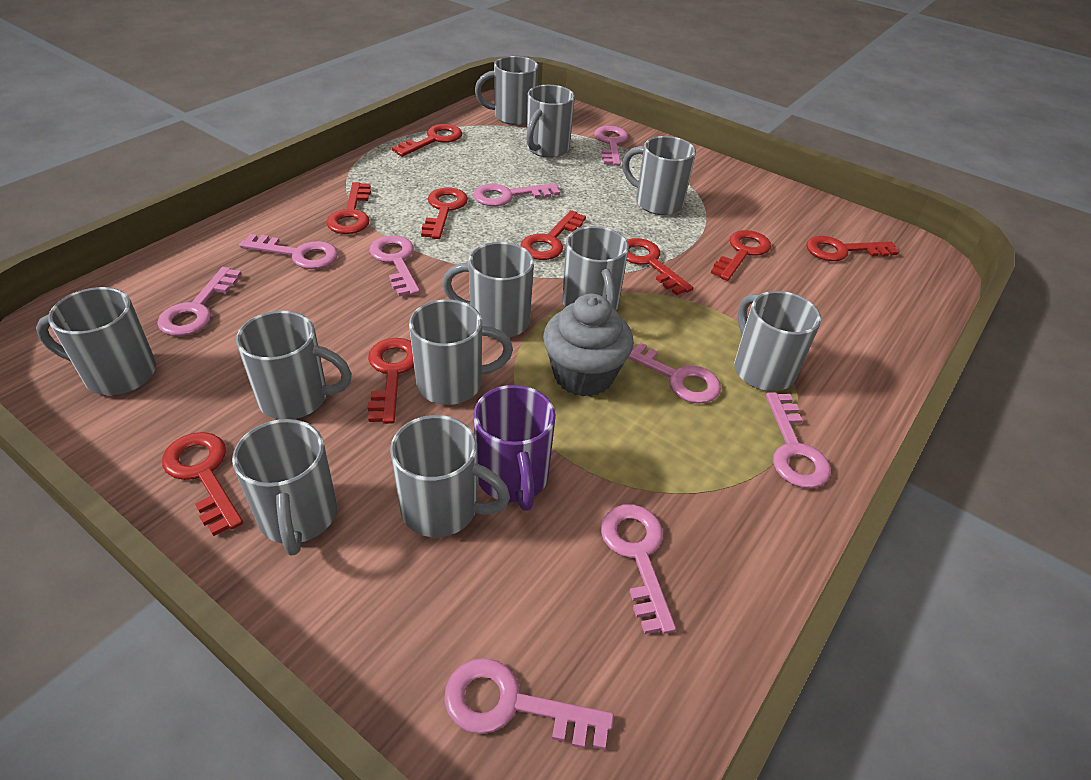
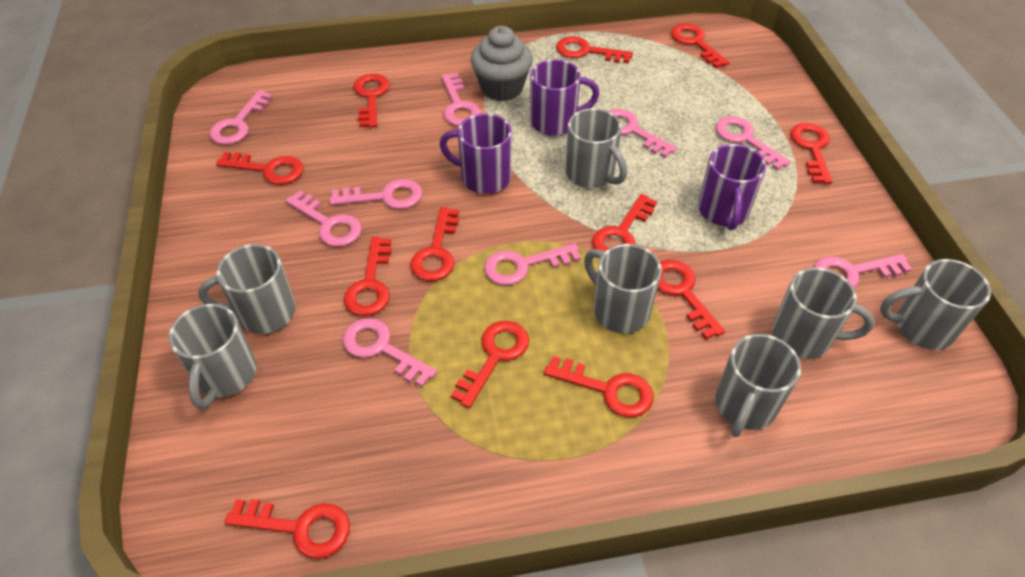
grey mug: 11 -> 7
purple mug: 1 -> 3
red key: 9 -> 12

